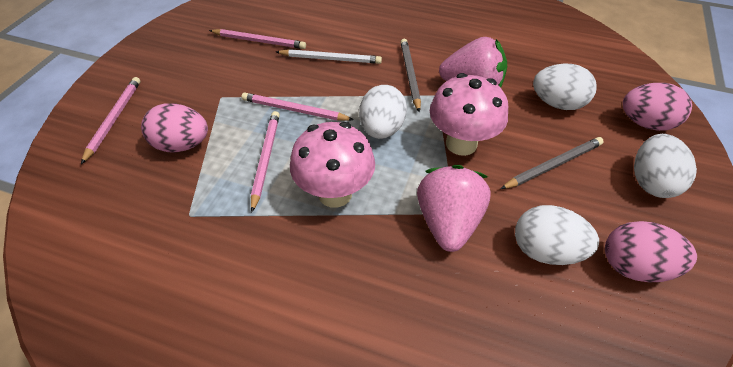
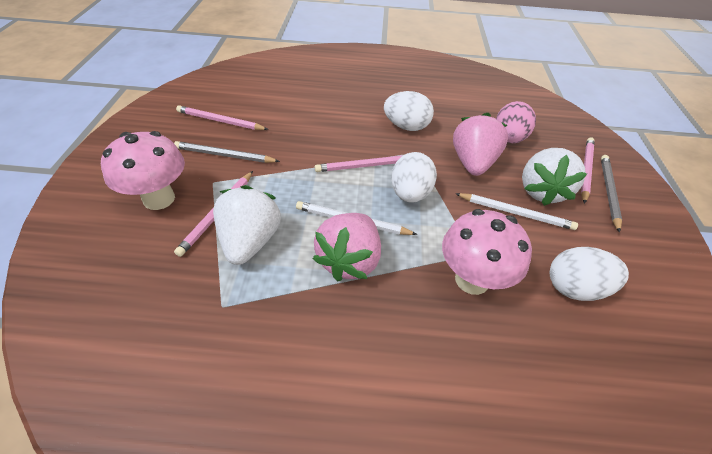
pink egg: 3 -> 1
white egg: 4 -> 3
white pencil: 1 -> 2
white strawberry: 0 -> 2

